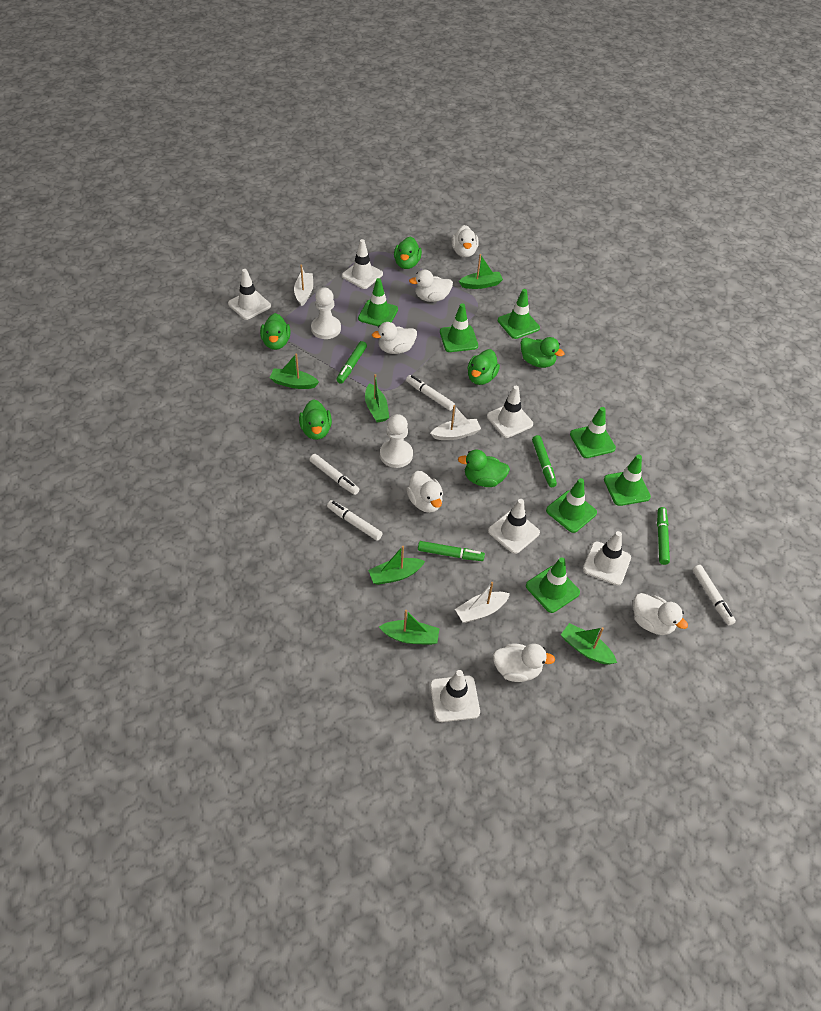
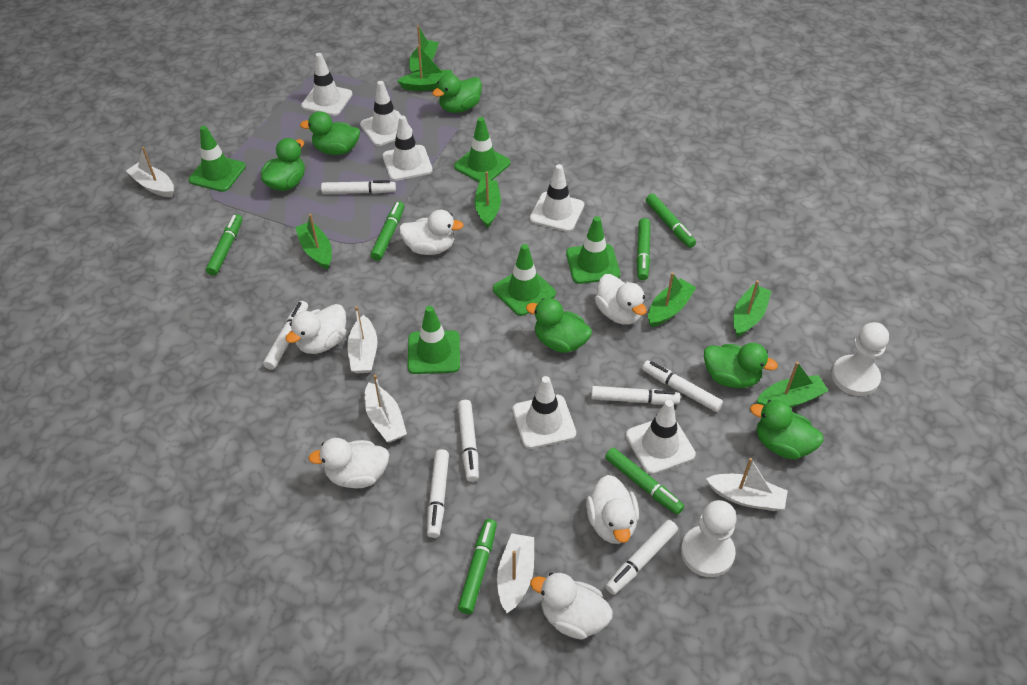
green boat: 6 -> 7
green marker: 4 -> 6
green traffic cone: 7 -> 5
white boat: 3 -> 5
white marker: 4 -> 7

